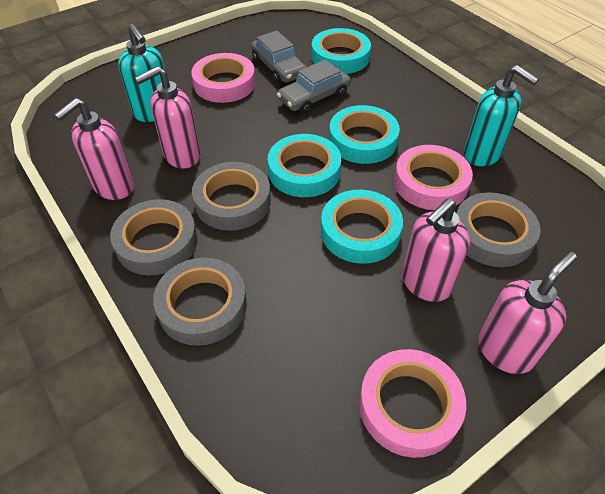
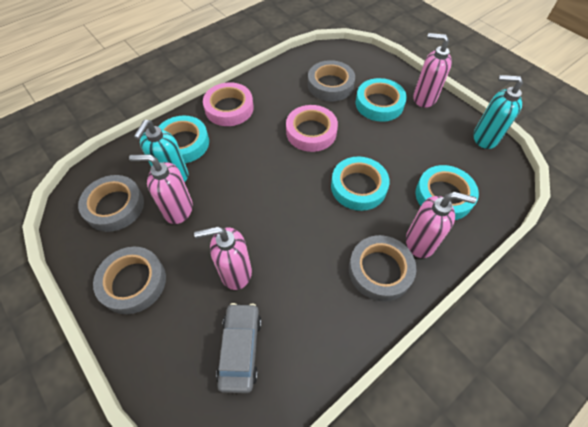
grey car: 2 -> 1
pink tape: 3 -> 2

